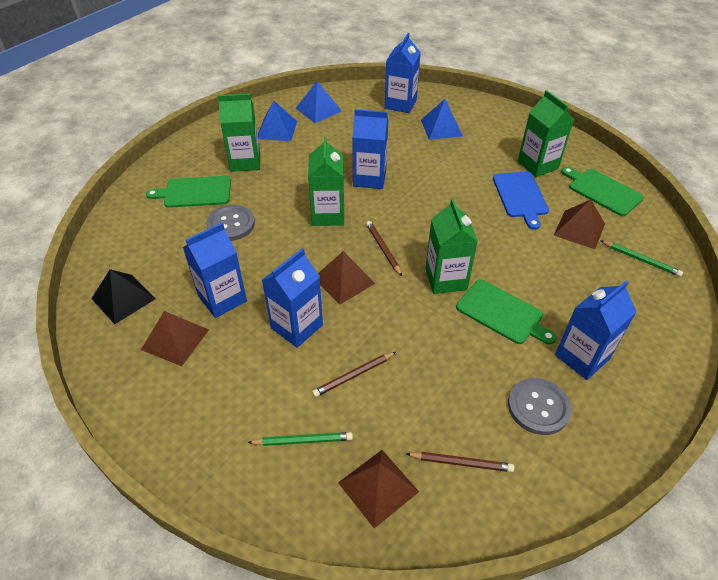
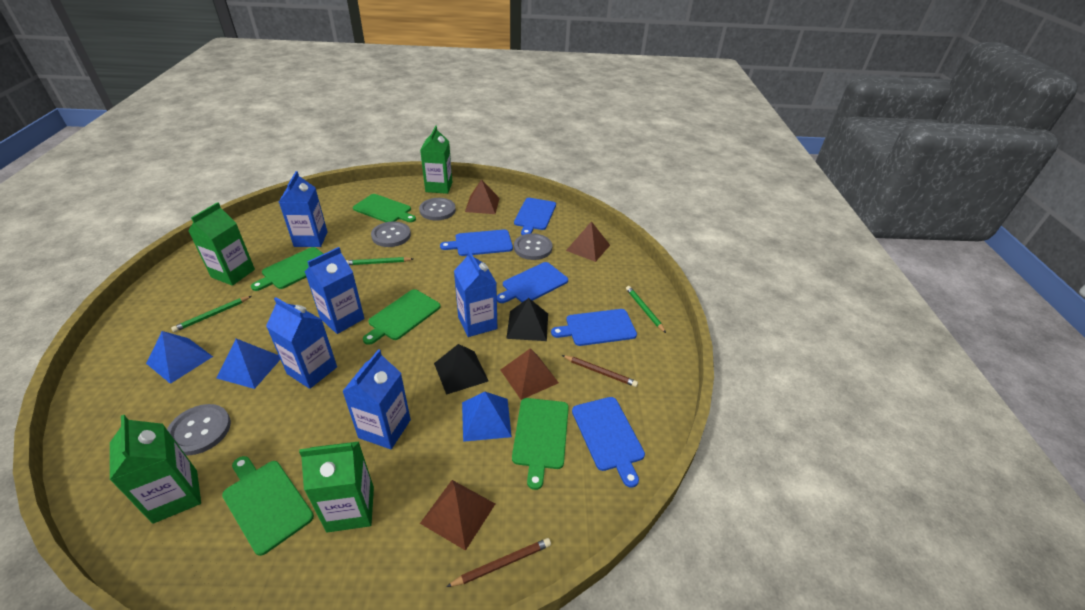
black pyramid: 1 -> 2
blue cutting board: 1 -> 5
brown pencil: 3 -> 2
green cutting board: 3 -> 5
green pencil: 2 -> 3
grey button: 2 -> 4

